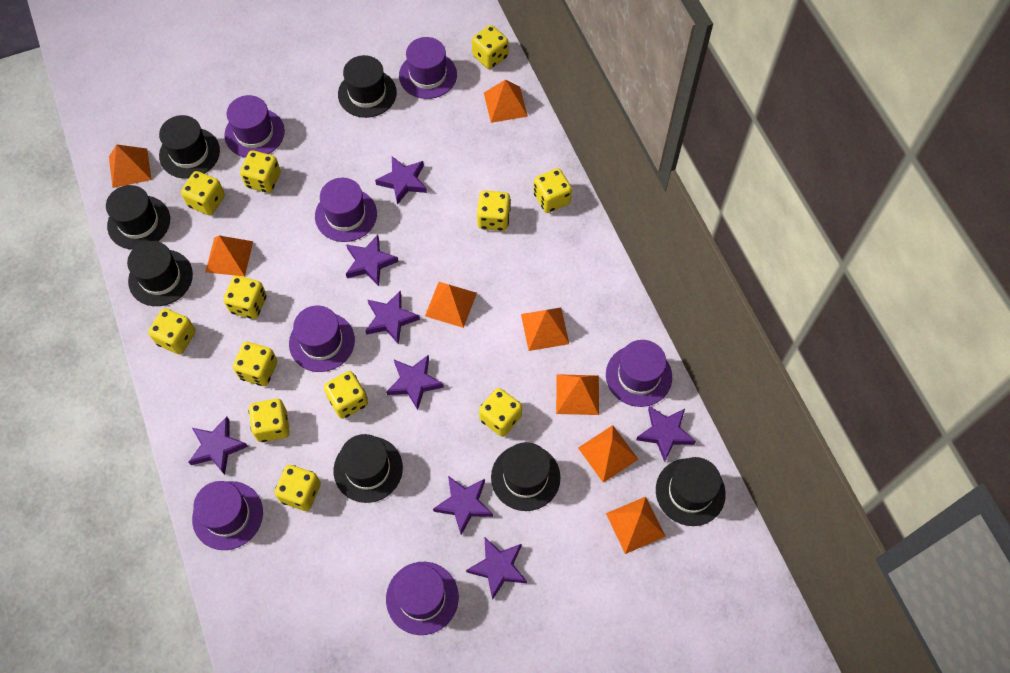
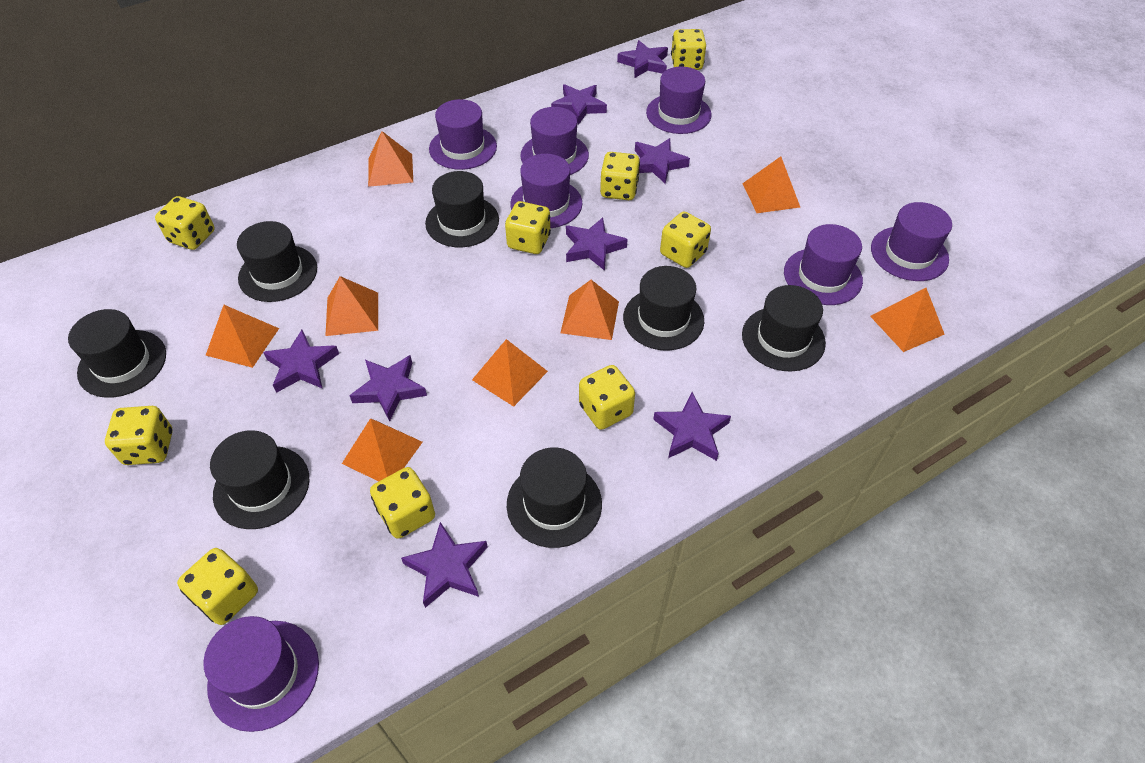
yellow dice: 12 -> 9

